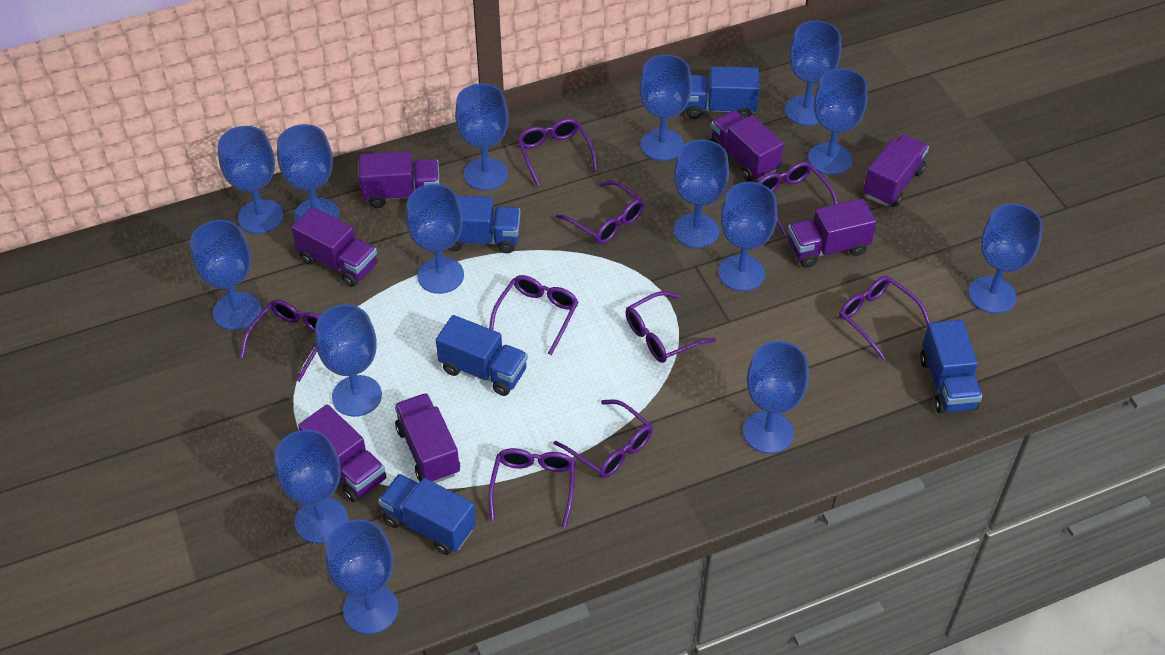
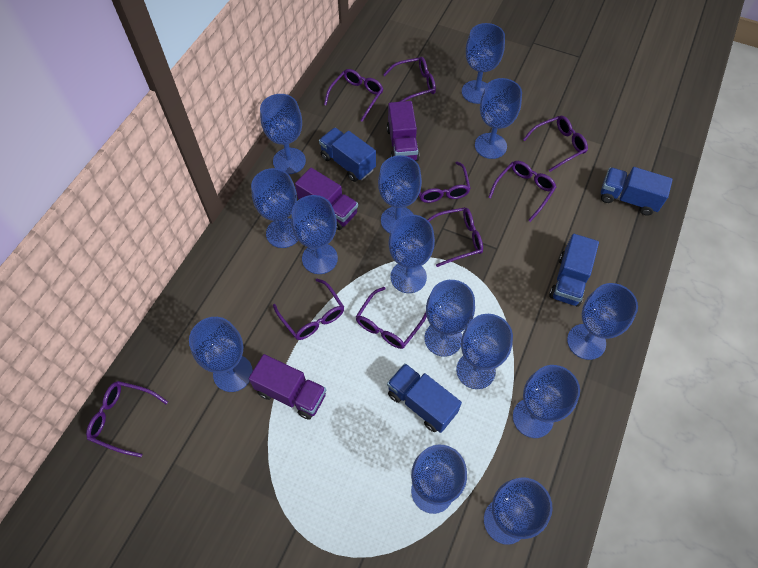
blue goblet: 15 -> 14
blue truck: 5 -> 4
purple truck: 7 -> 3

